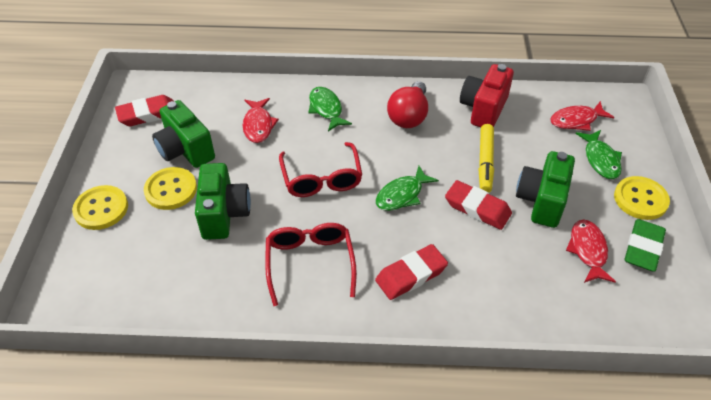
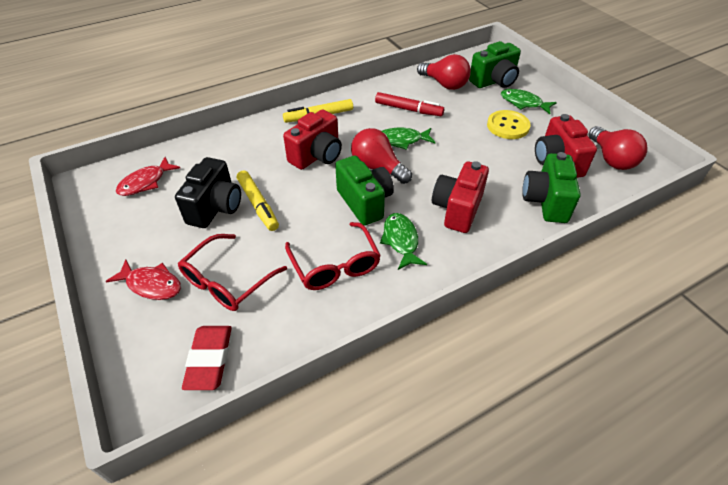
black camera: 0 -> 1
green eraser: 1 -> 0
red camera: 1 -> 3
red eraser: 3 -> 1
red fish: 3 -> 2
red light bulb: 1 -> 3
red marker: 0 -> 1
yellow button: 3 -> 1
yellow marker: 1 -> 2

